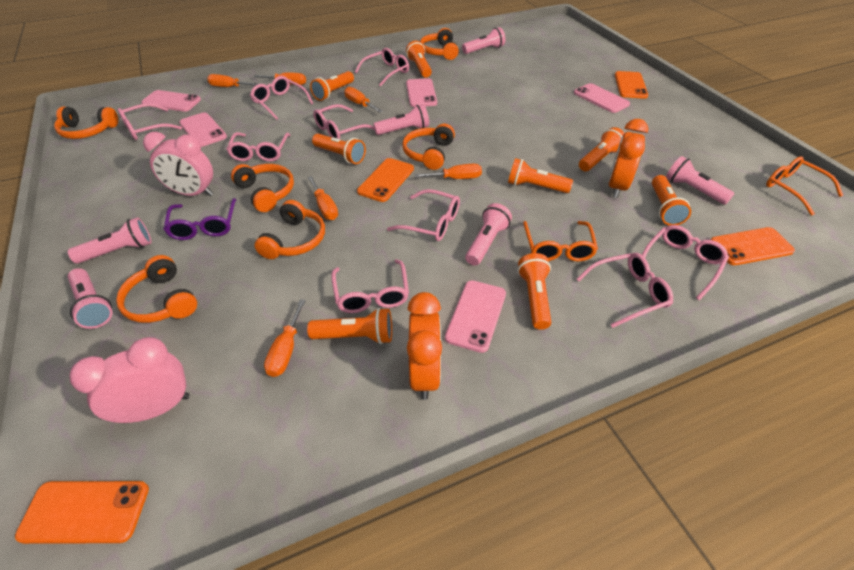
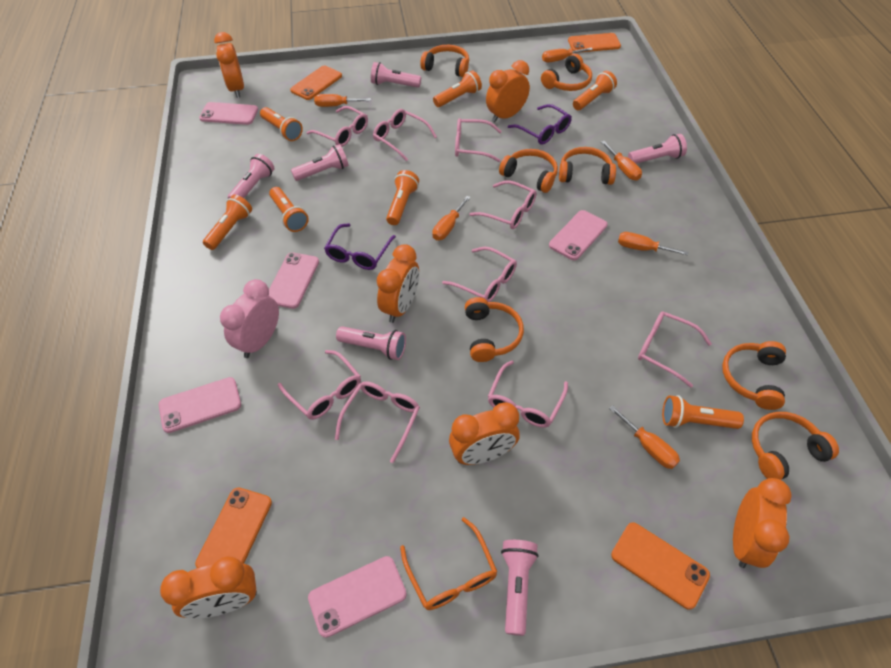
orange clock: 2 -> 6
orange flashlight: 8 -> 7
orange glasses: 2 -> 1
orange headphones: 6 -> 7
pink clock: 2 -> 1
purple glasses: 1 -> 2

